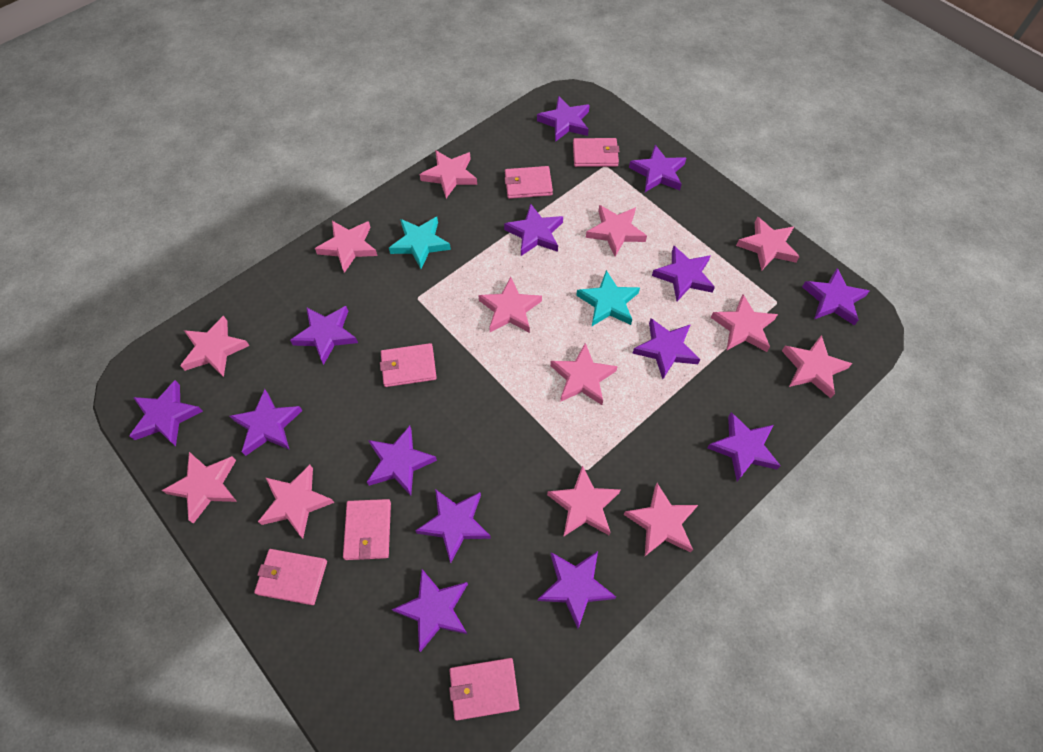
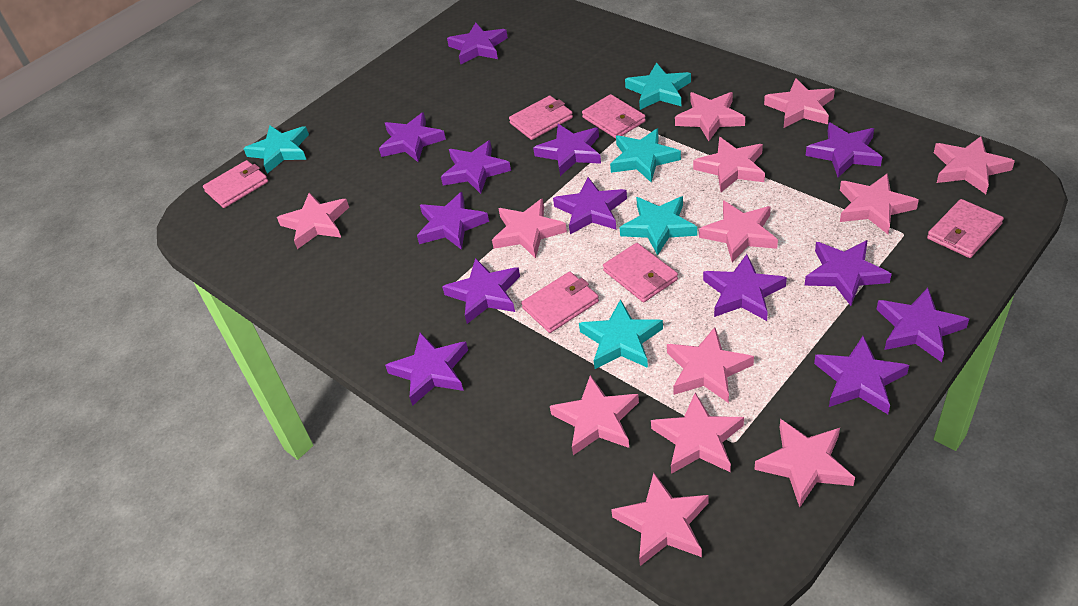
purple star: 14 -> 13
turquoise star: 2 -> 5

